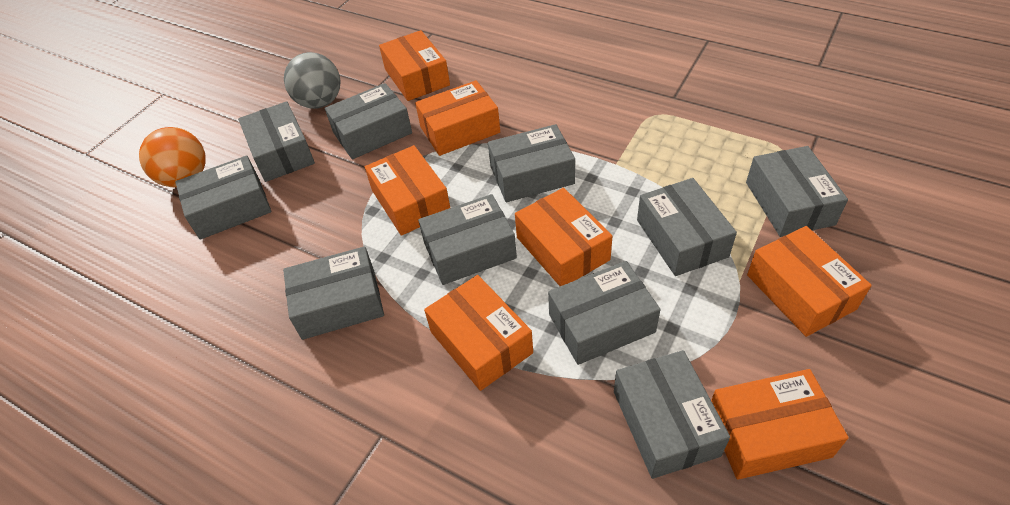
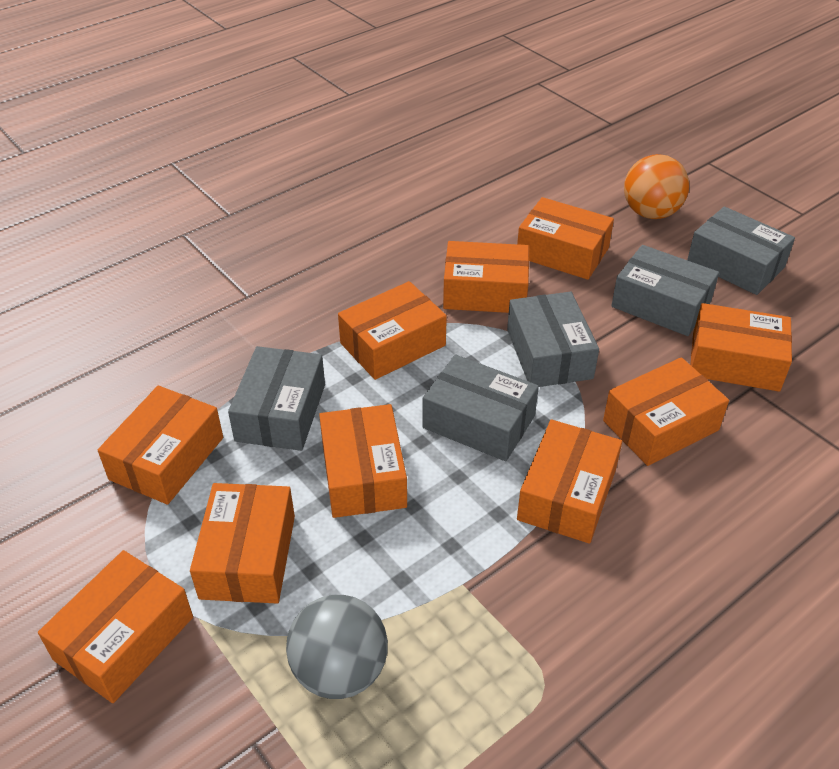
grey box: 10 -> 5
orange box: 7 -> 10

